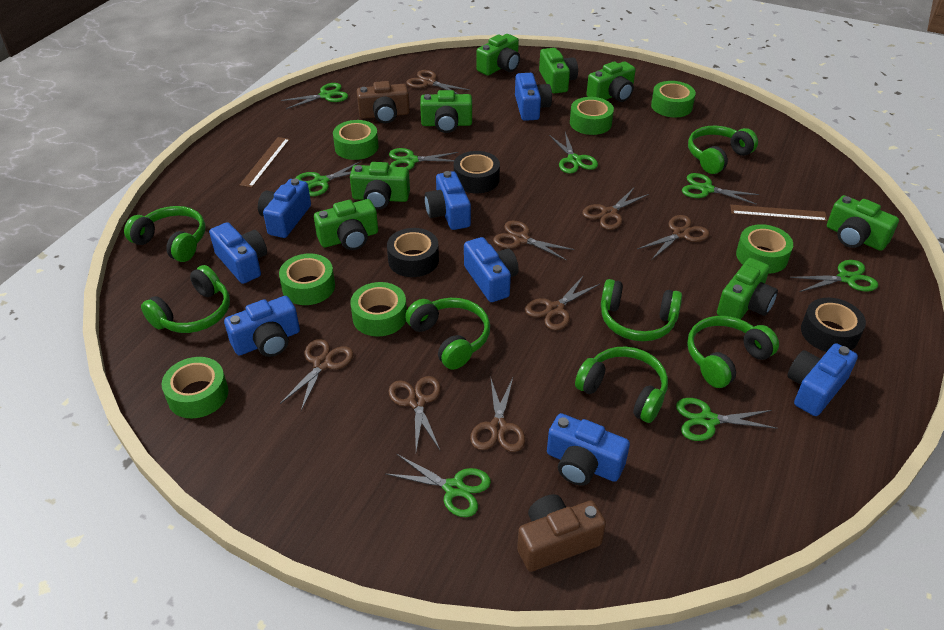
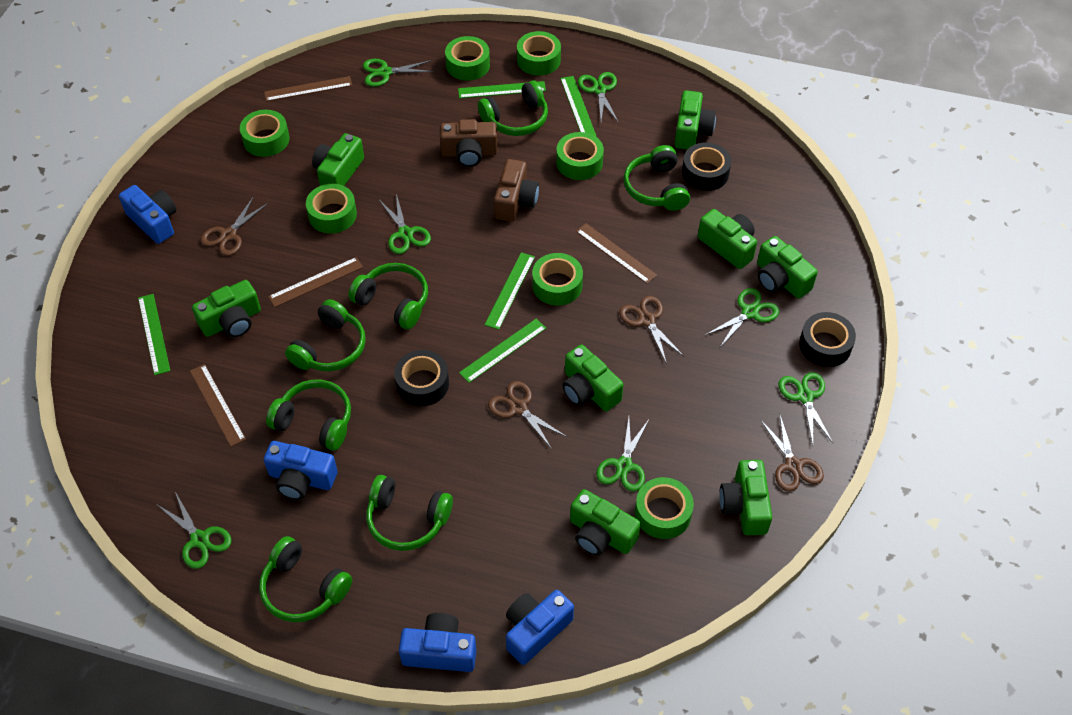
blue camera: 8 -> 4
brown ruler: 2 -> 4
brown scissors: 8 -> 4
green ruler: 0 -> 5
green scissors: 8 -> 7

